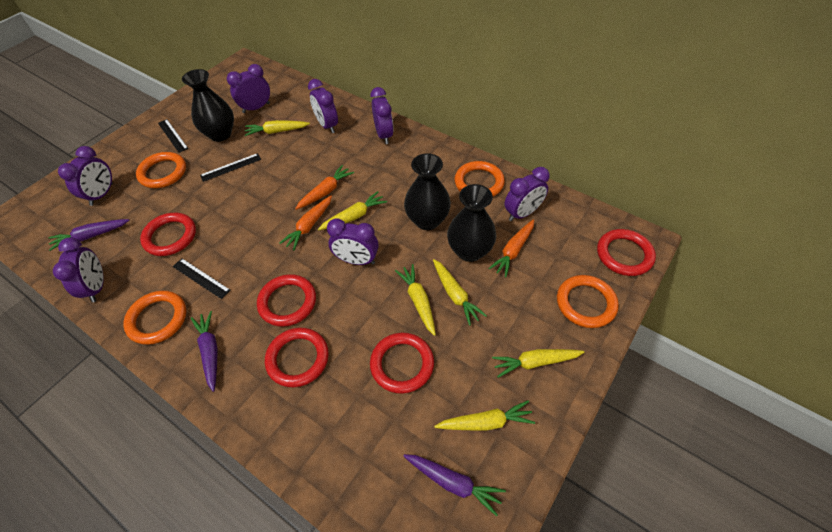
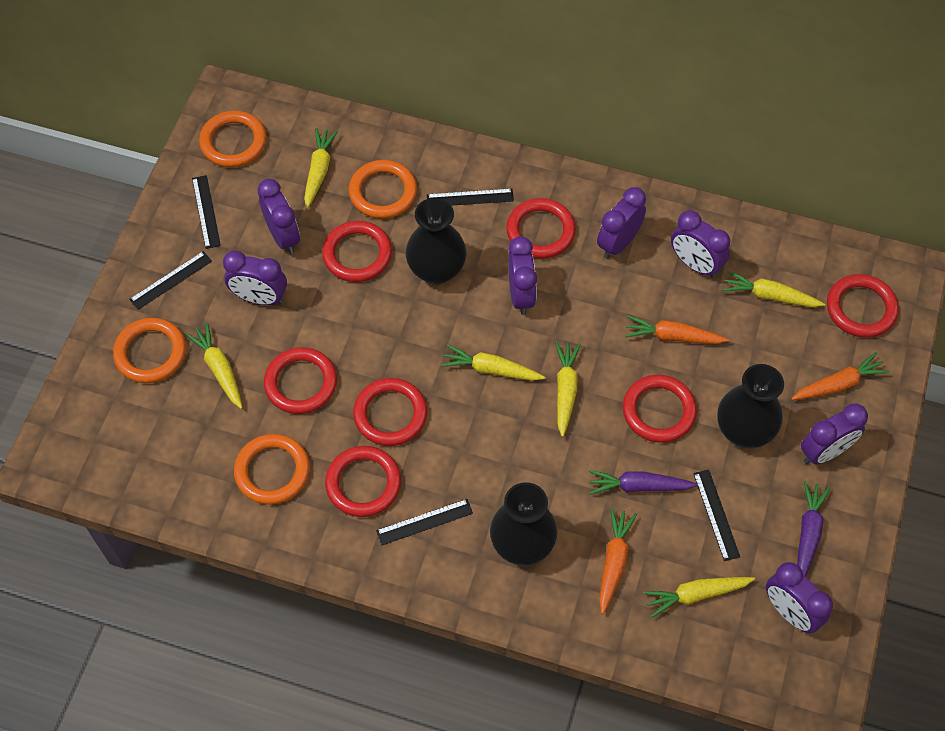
black ruler: 3 -> 5
purple carrot: 3 -> 2
red ring: 5 -> 7

